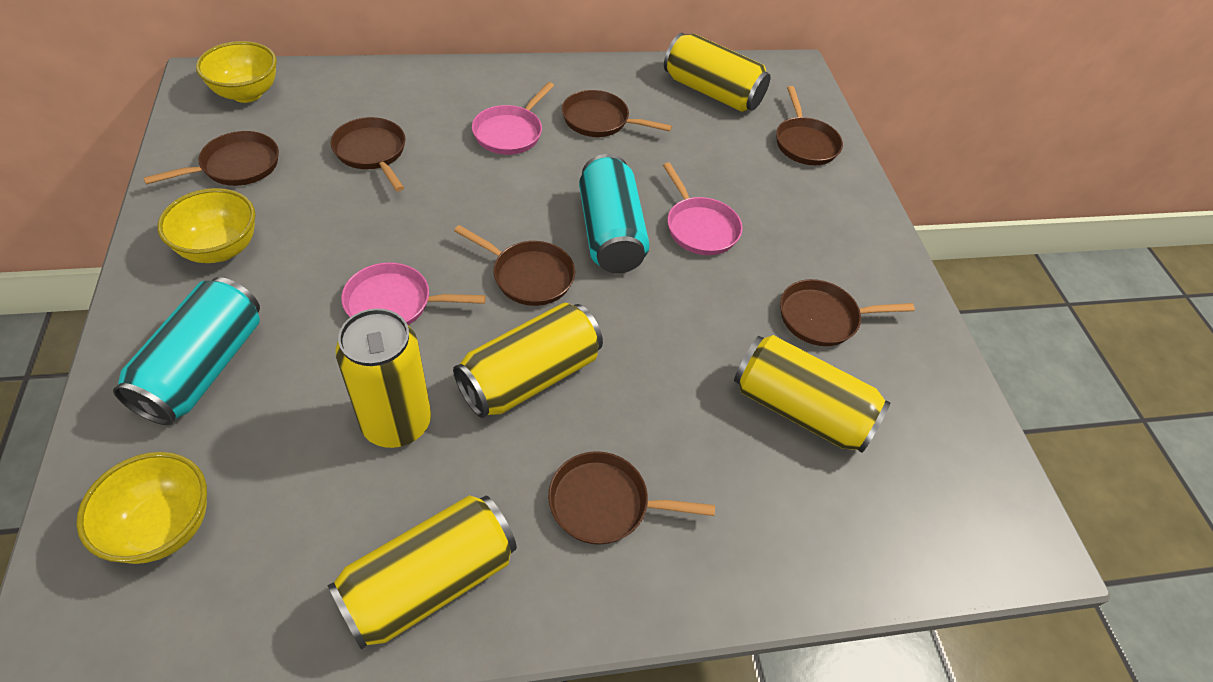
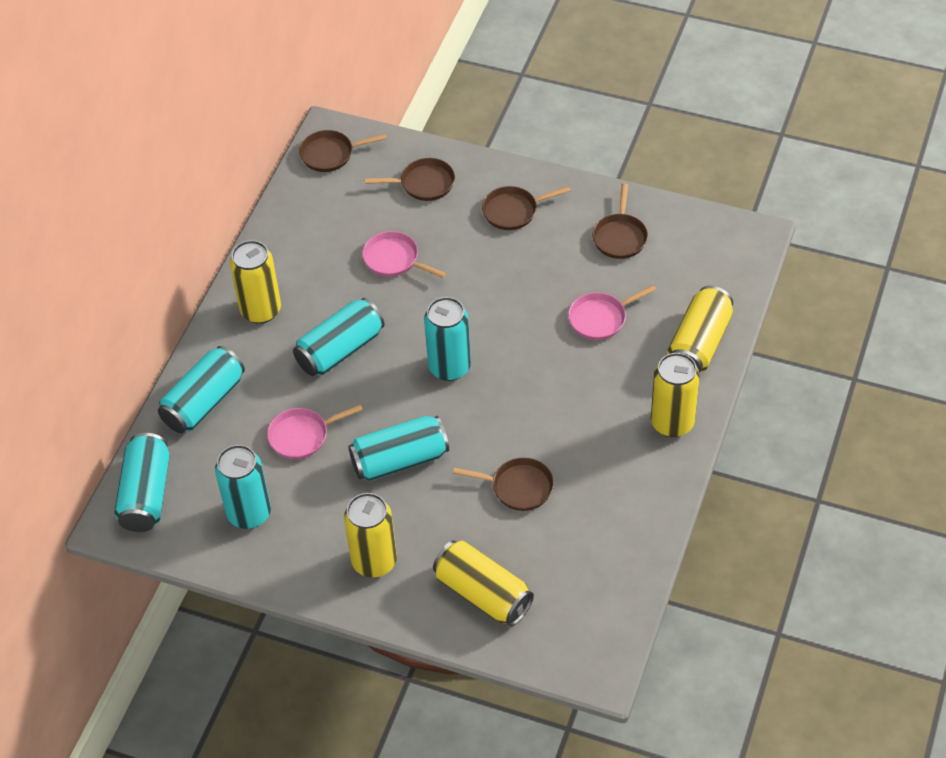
brown pan: 7 -> 5
turquoise can: 2 -> 6
yellow bowl: 3 -> 0

